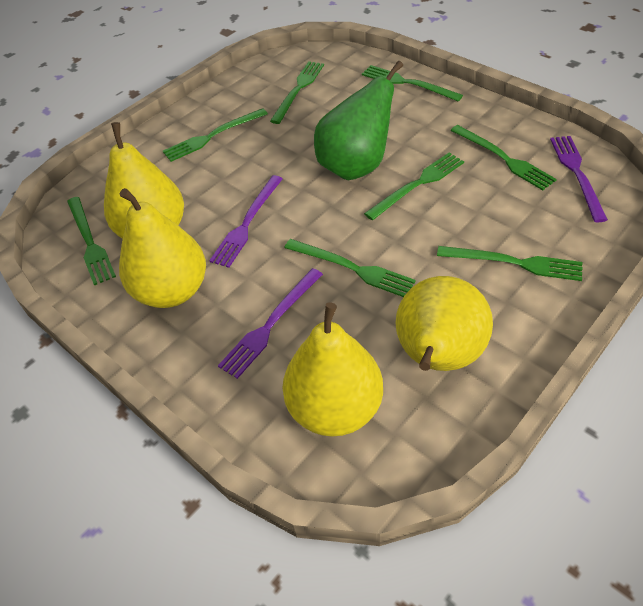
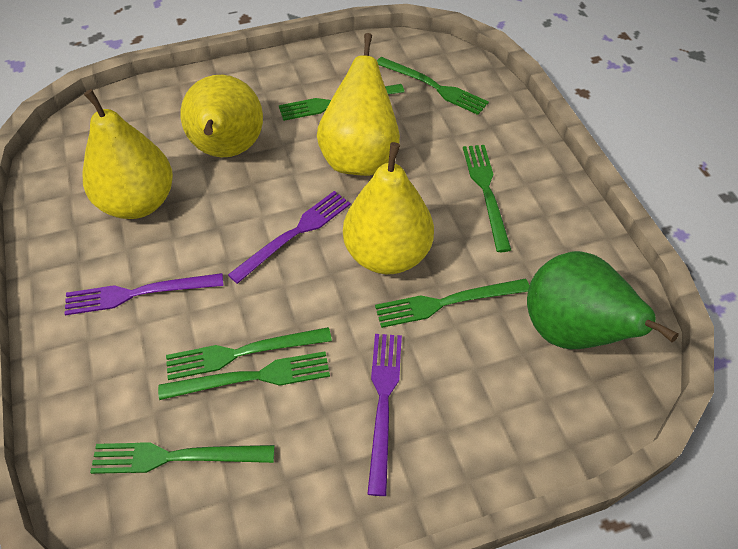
green fork: 8 -> 7

